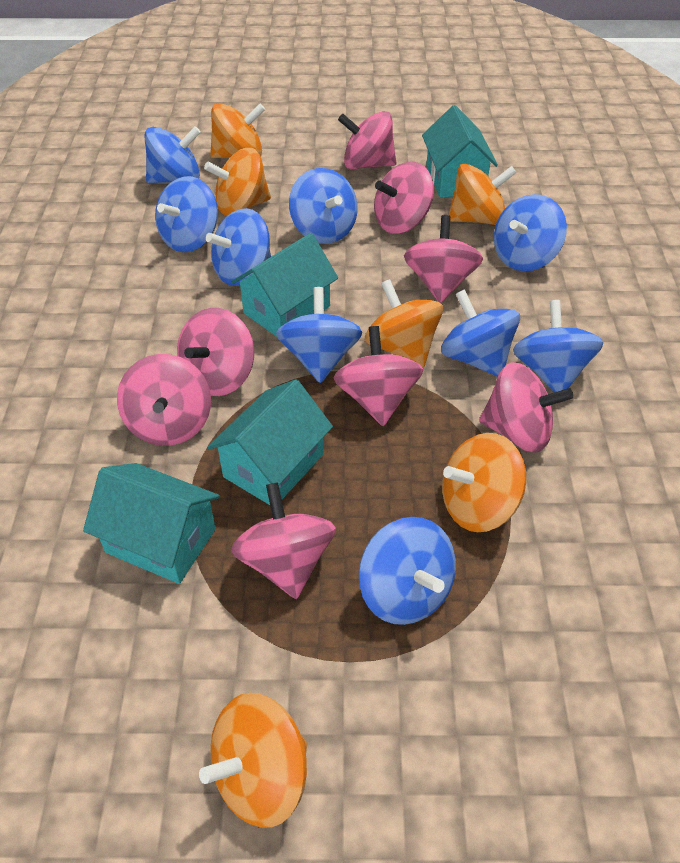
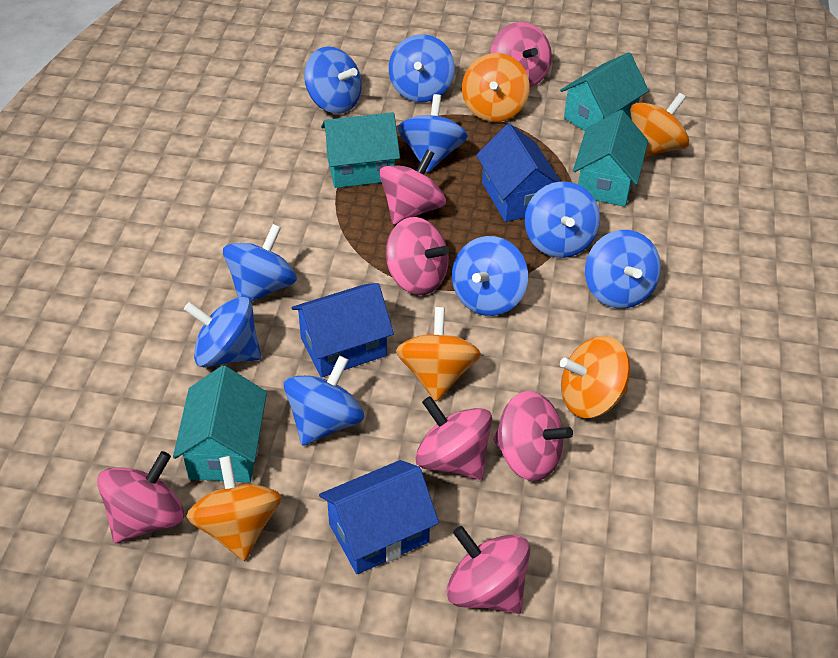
blue house: 0 -> 3
orange spinning top: 6 -> 5
pink spinning top: 8 -> 7

